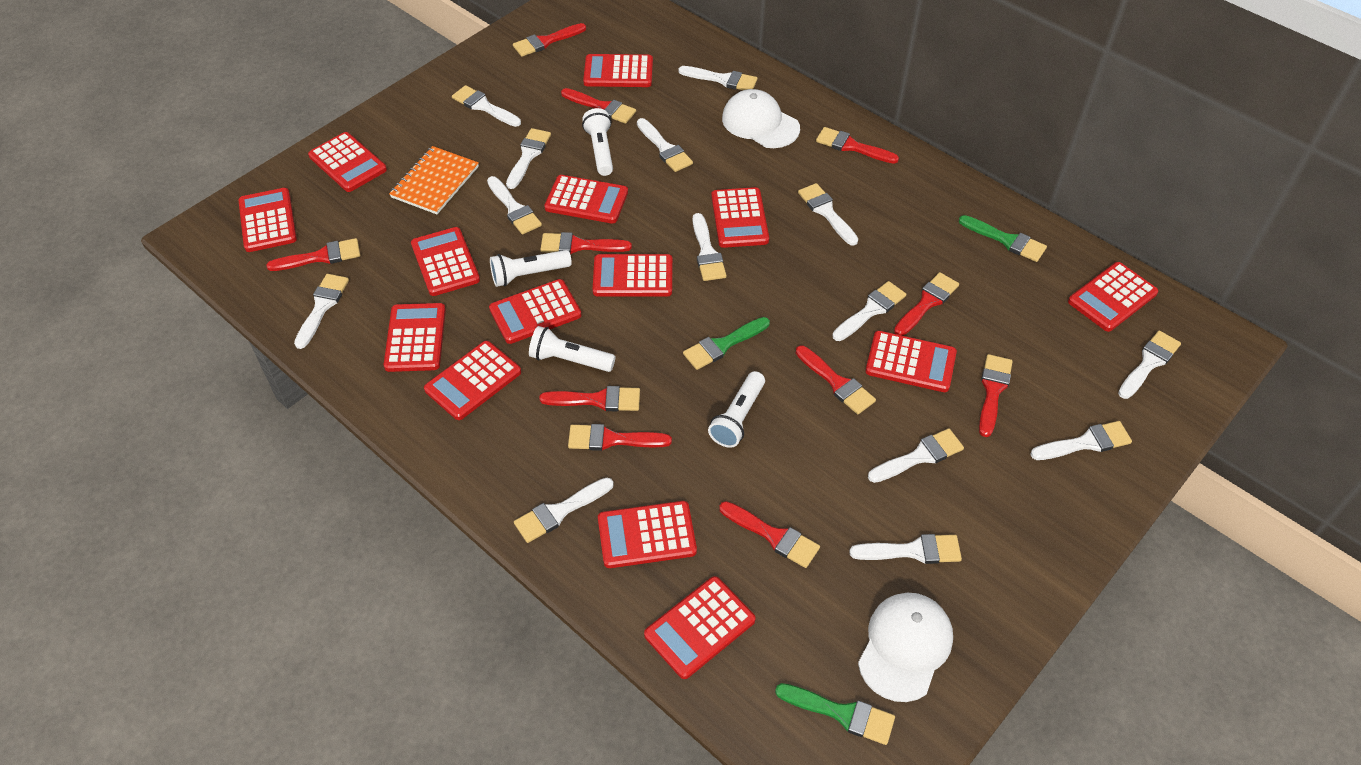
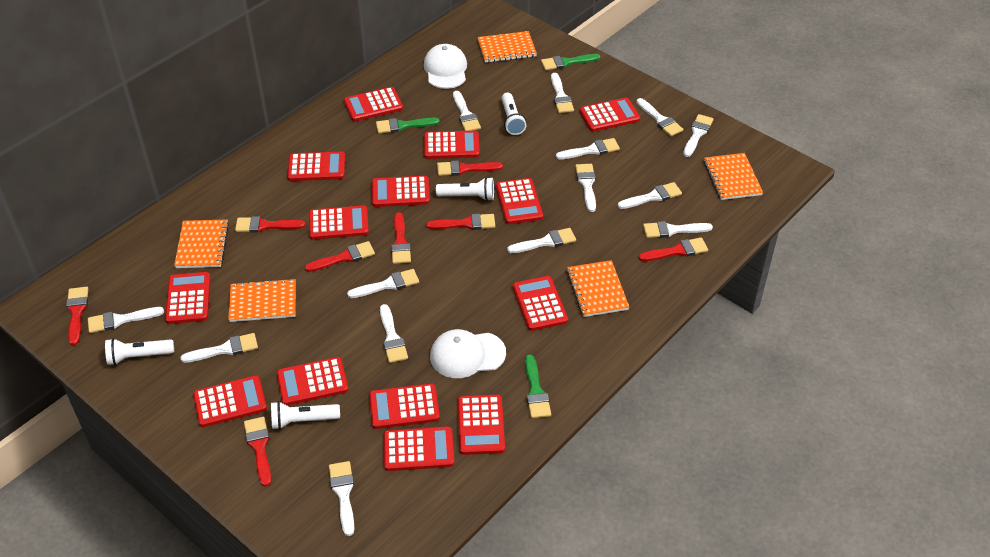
orange notebook: 1 -> 5
red brush: 11 -> 8

